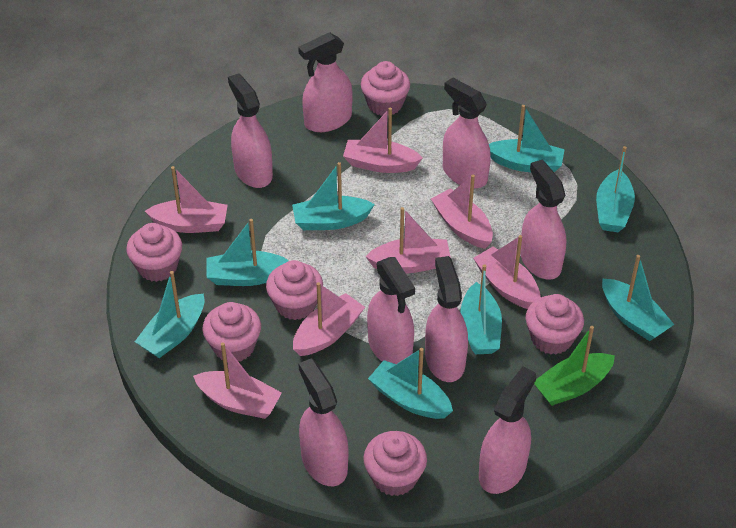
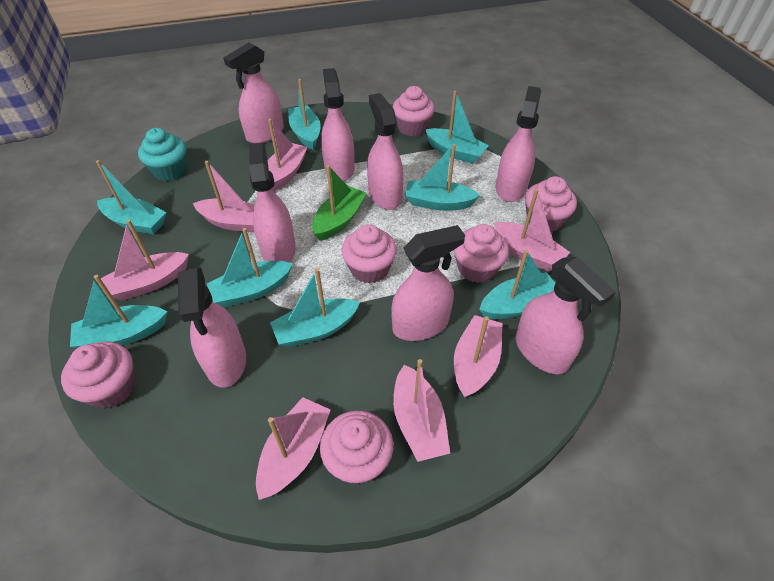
turquoise cupcake: 0 -> 1

